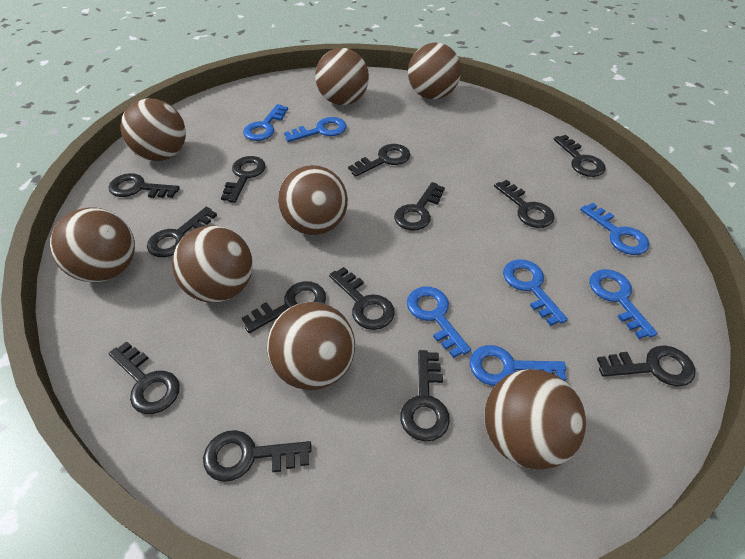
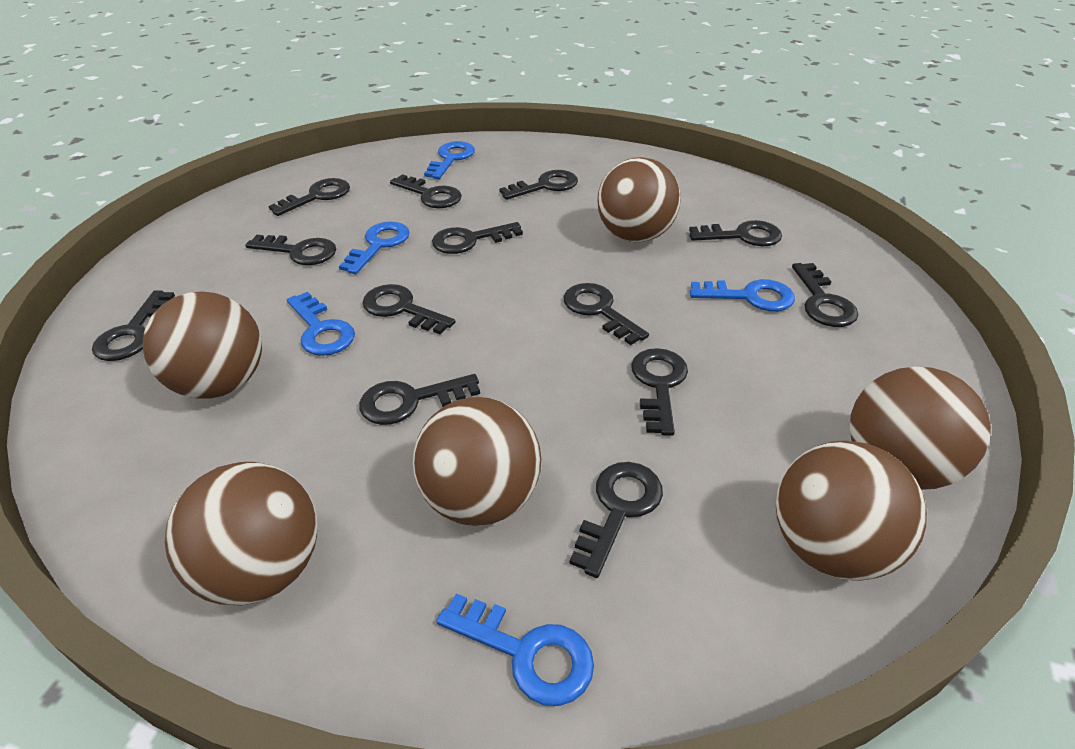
blue key: 7 -> 5
brown ball: 8 -> 6

